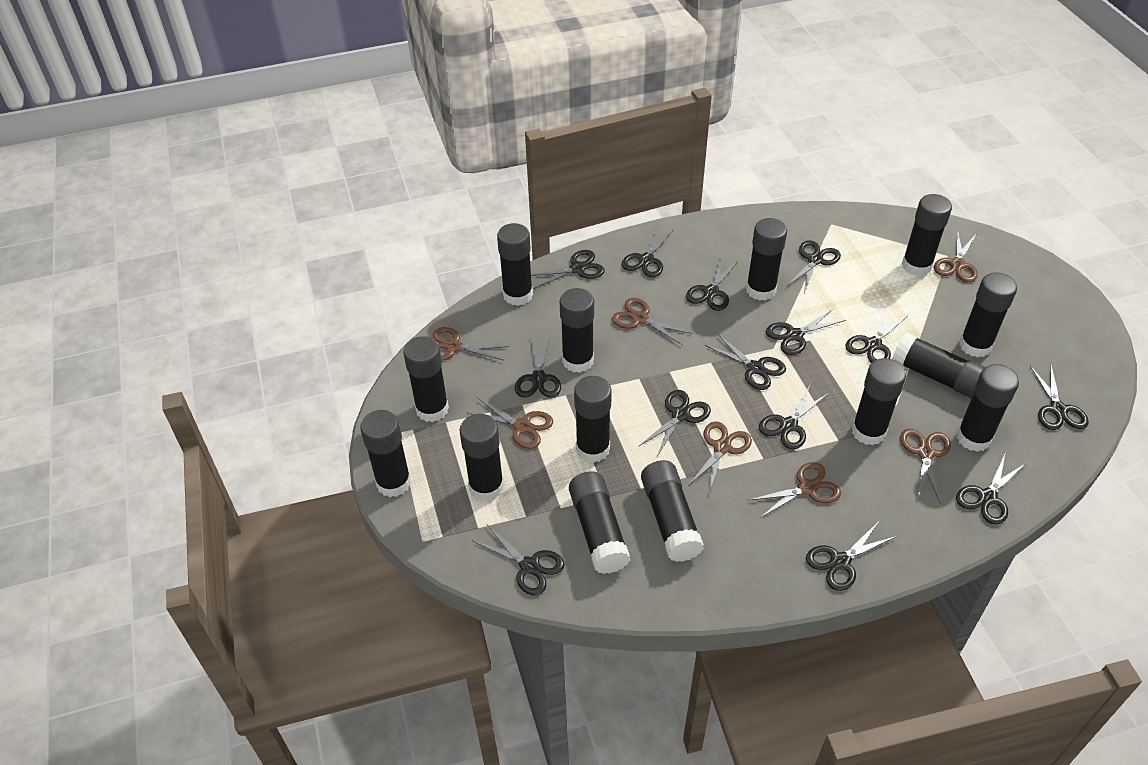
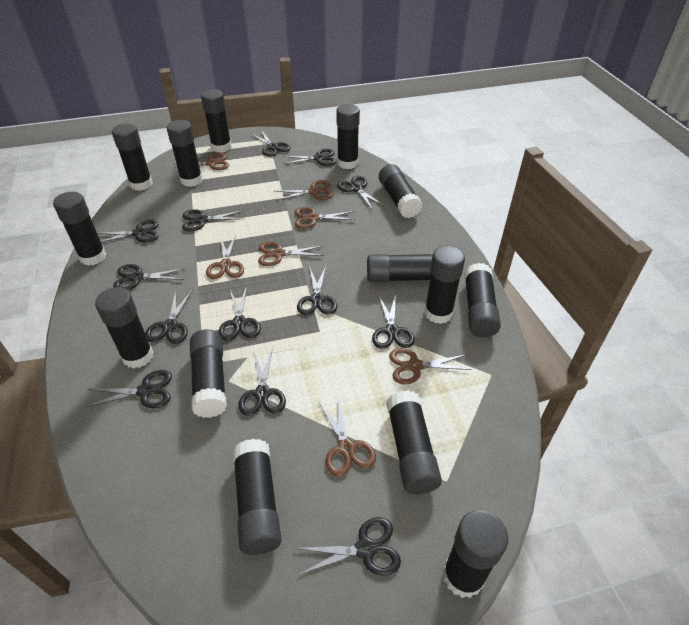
black scissors: 14 -> 13

